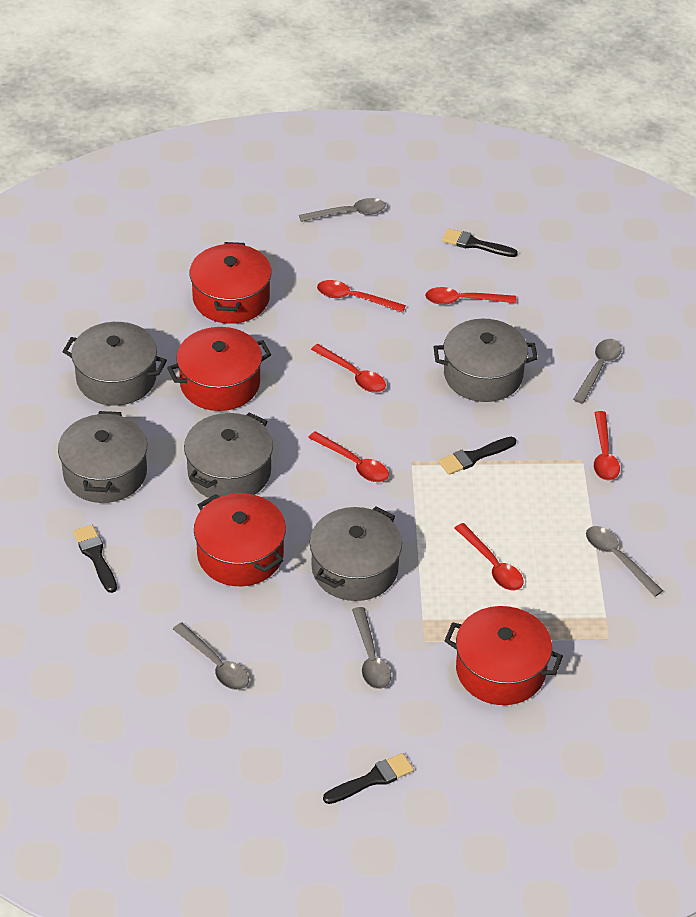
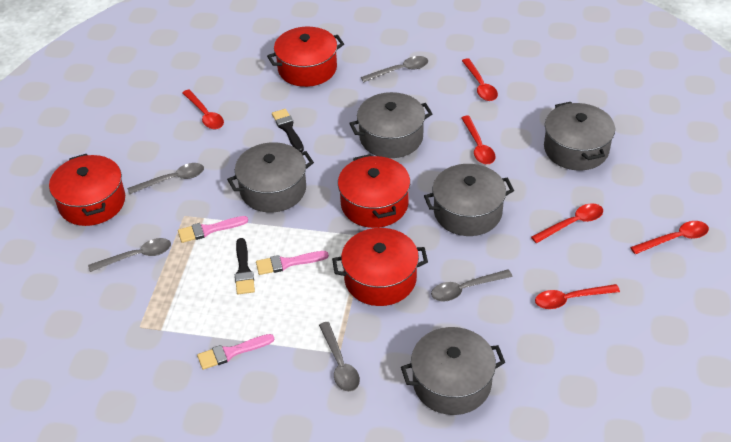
black brush: 4 -> 2
pink brush: 0 -> 3

